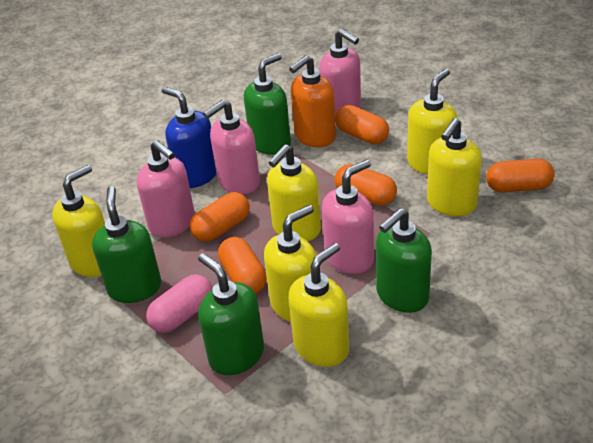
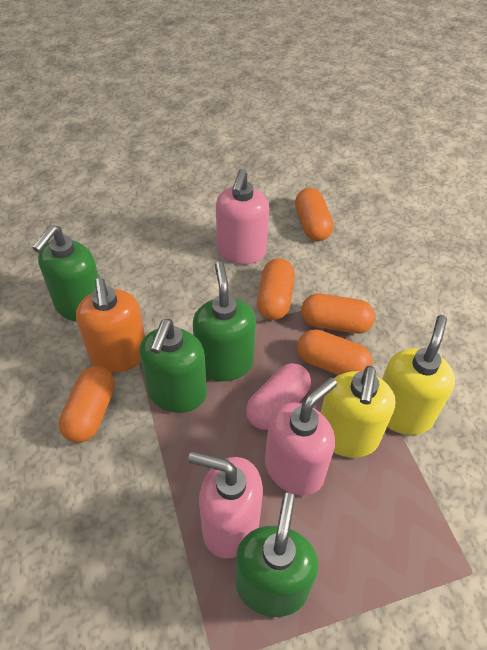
blue soap dispenser: 1 -> 0
pink soap dispenser: 4 -> 3
yellow soap dispenser: 6 -> 2

